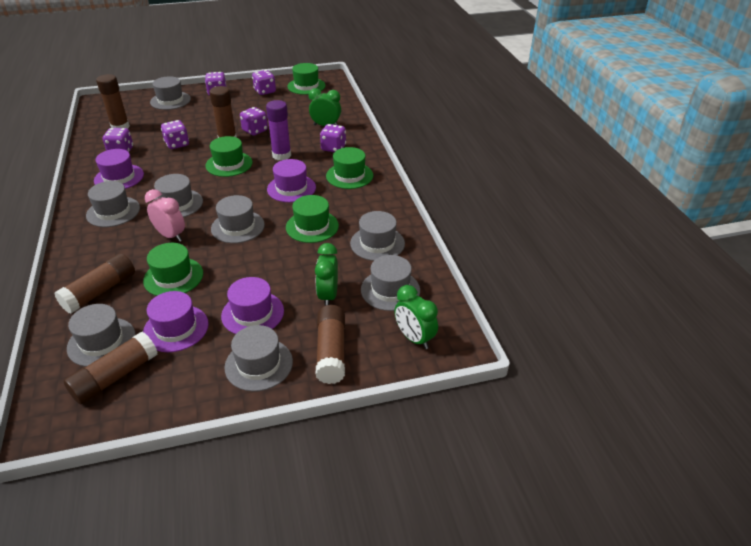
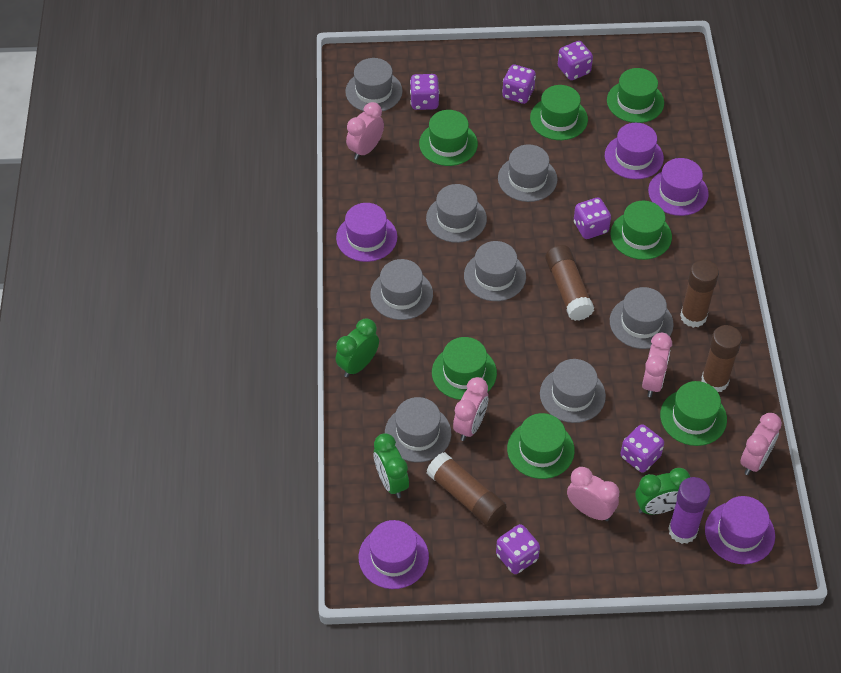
brown glue stick: 5 -> 4
green hat: 5 -> 7
pink clock: 1 -> 5
purple hat: 4 -> 5

